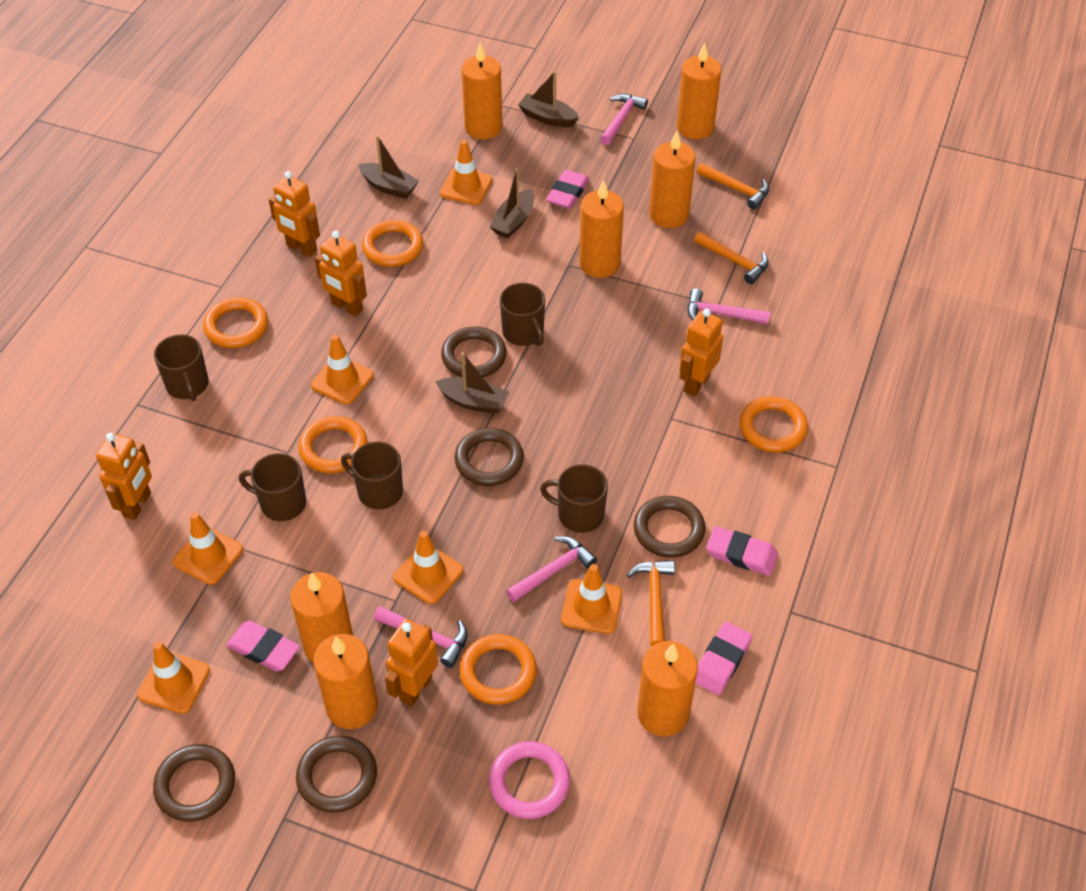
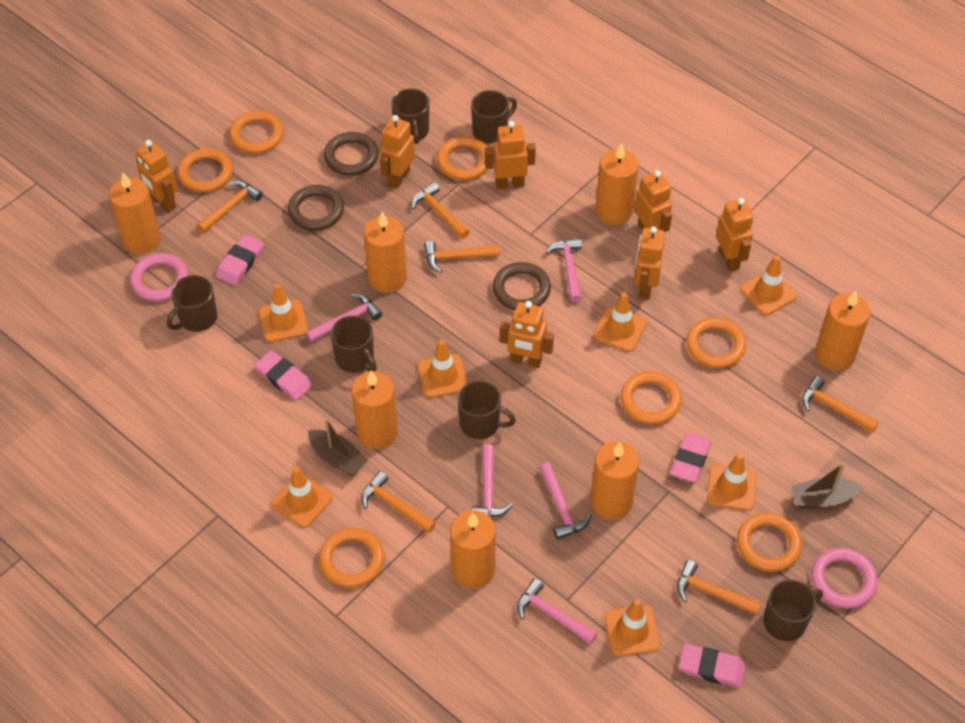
brown boat: 4 -> 2
brown mug: 5 -> 6
brown ring: 5 -> 3
orange hammer: 3 -> 6
orange ring: 5 -> 7
orange robot: 5 -> 7
orange traffic cone: 6 -> 7
pink hammer: 4 -> 5
pink ring: 1 -> 2

